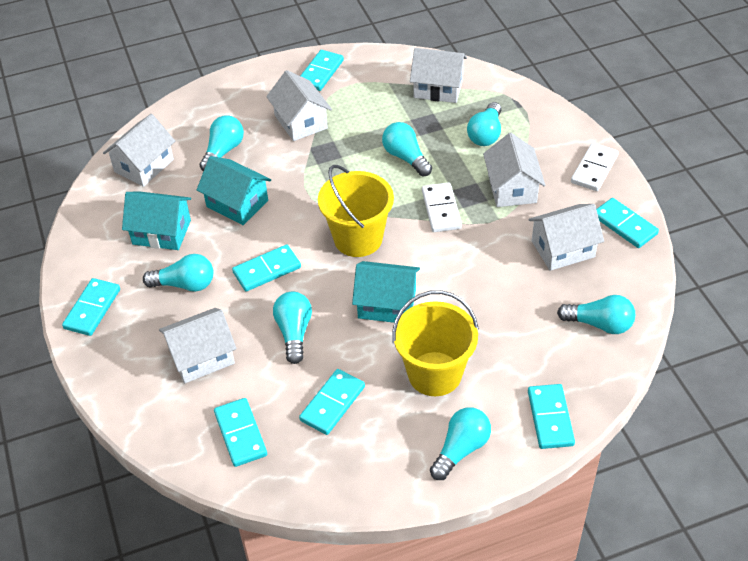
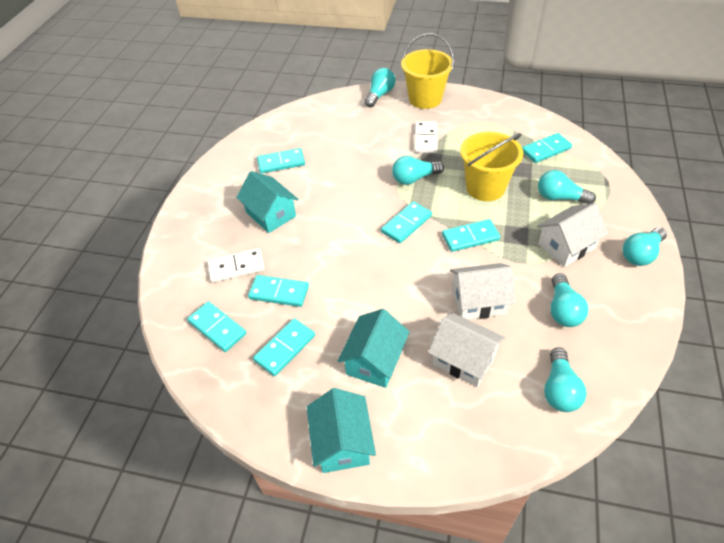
turquoise light bulb: 7 -> 6
white house: 6 -> 3

